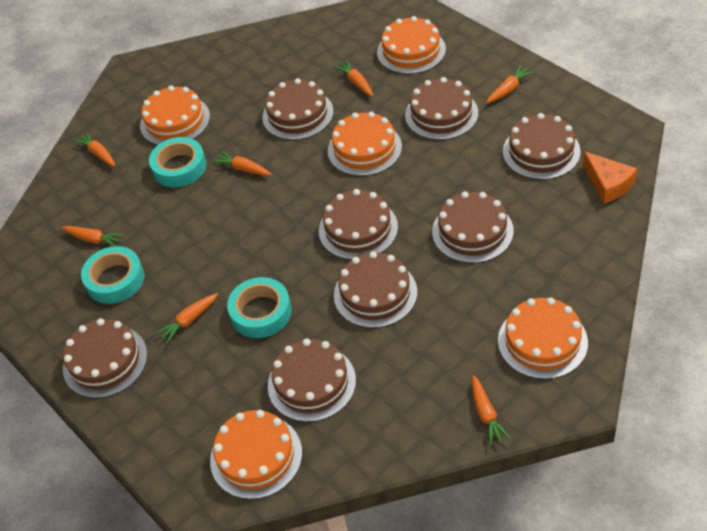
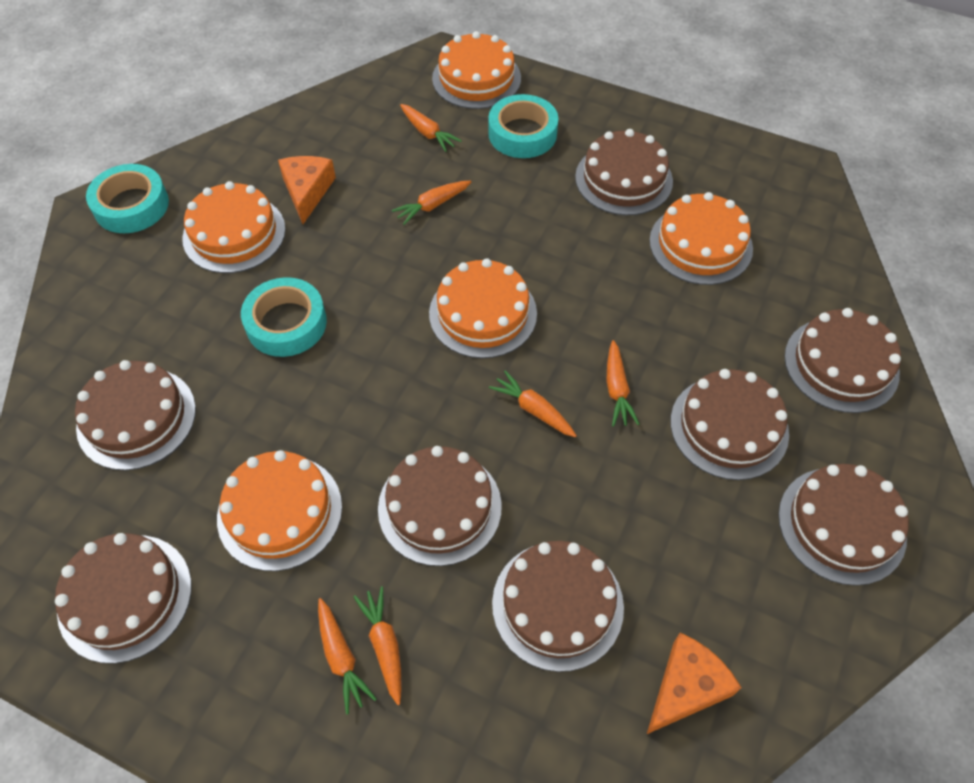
orange carrot: 7 -> 6
orange cheese: 1 -> 2

